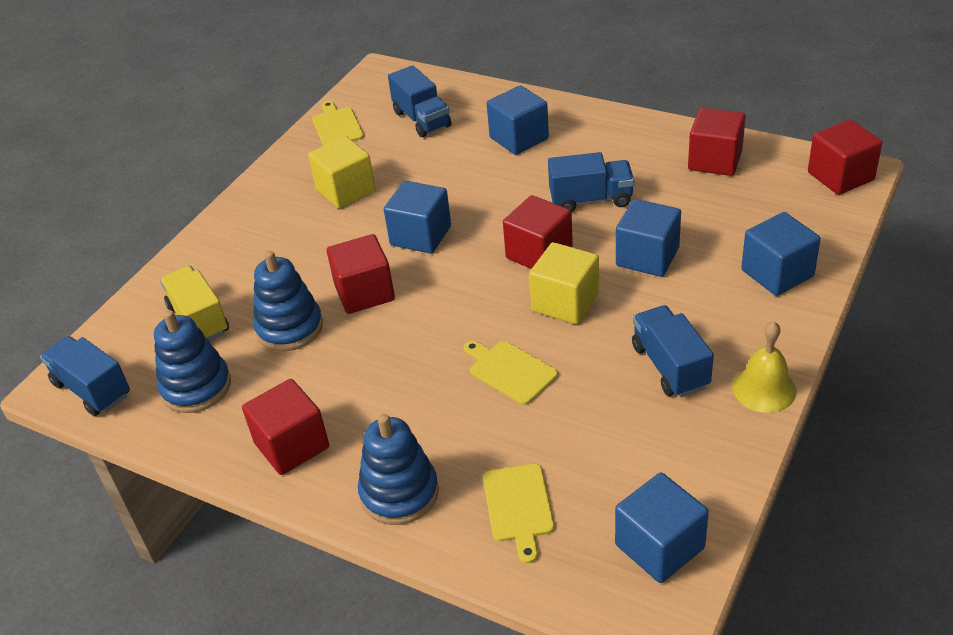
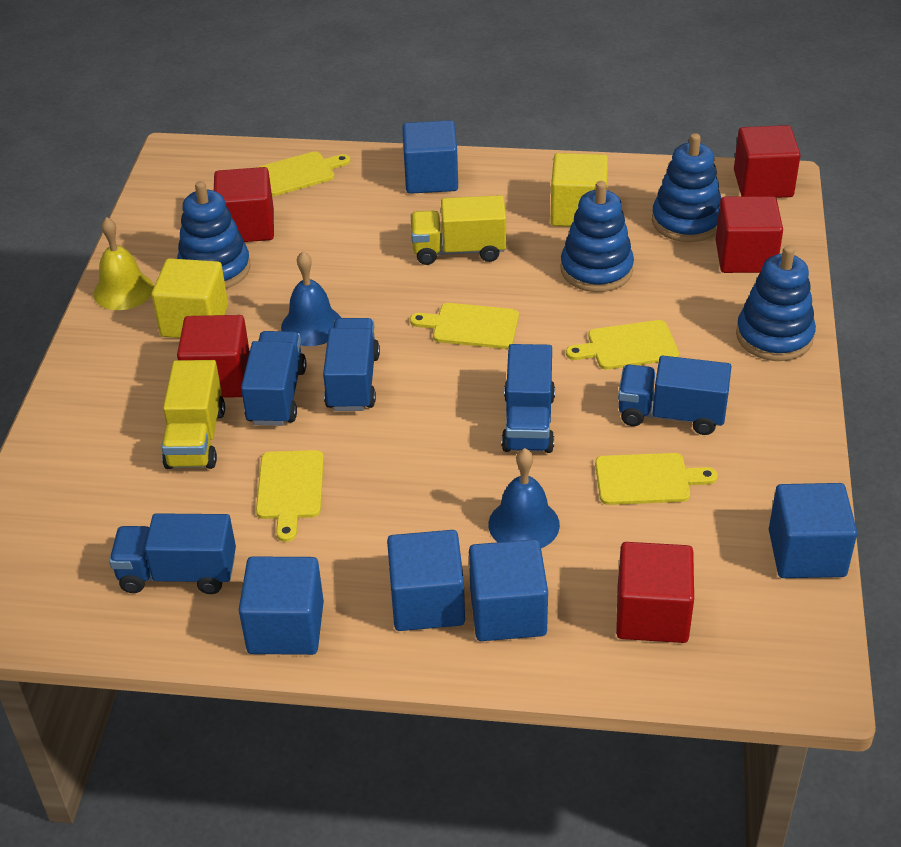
blue bell: 0 -> 2
blue stacking toy: 3 -> 4
blue truck: 4 -> 5
yellow cutting board: 3 -> 5
yellow truck: 1 -> 2

